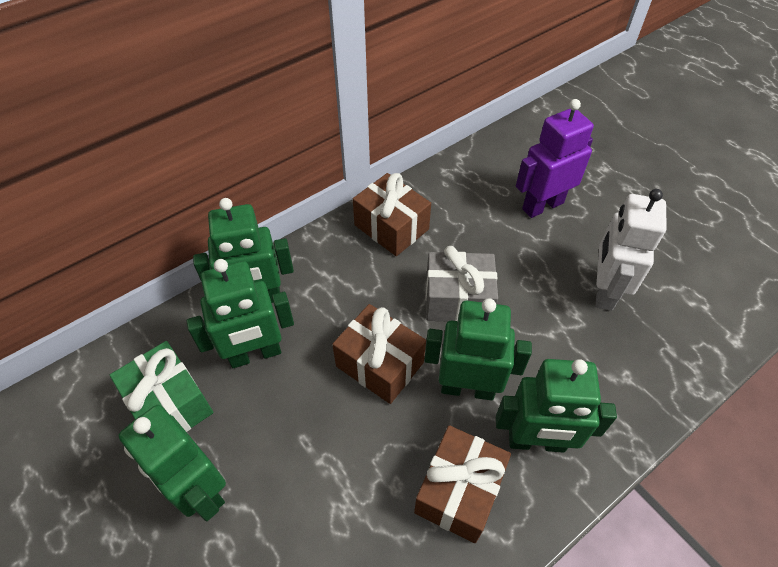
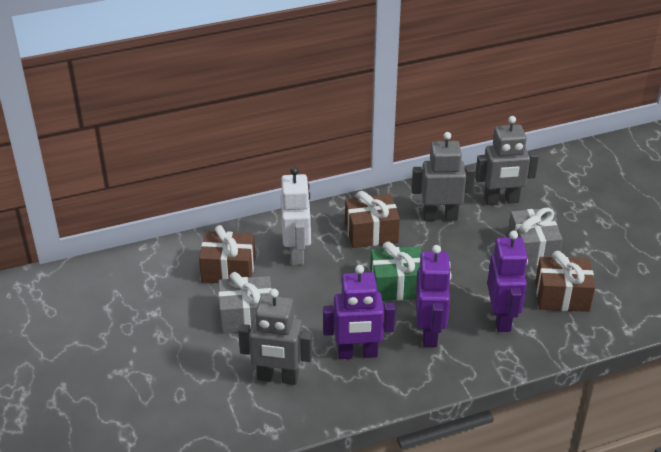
green robot: 5 -> 0
grey gift: 1 -> 2
grey robot: 0 -> 3
purple robot: 1 -> 3

